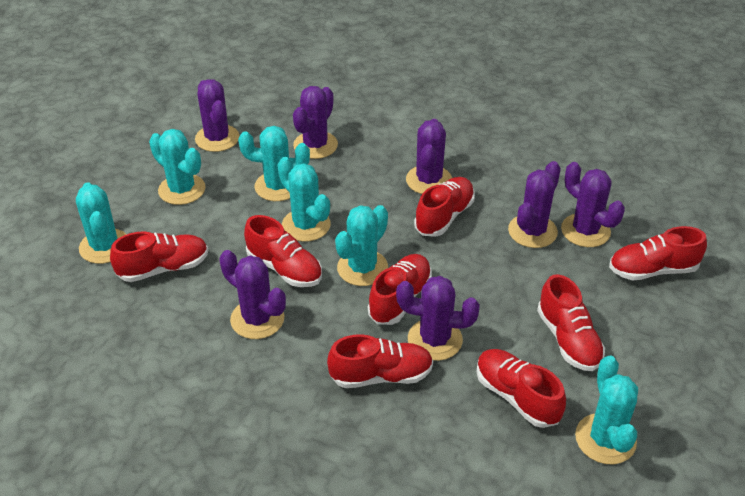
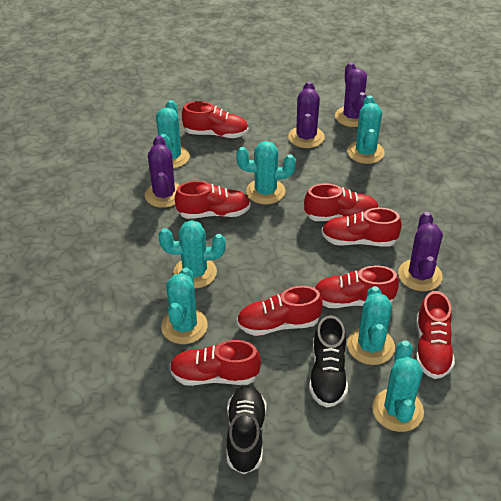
black shoe: 0 -> 2
purple cactus: 7 -> 4
turquoise cactus: 6 -> 7

